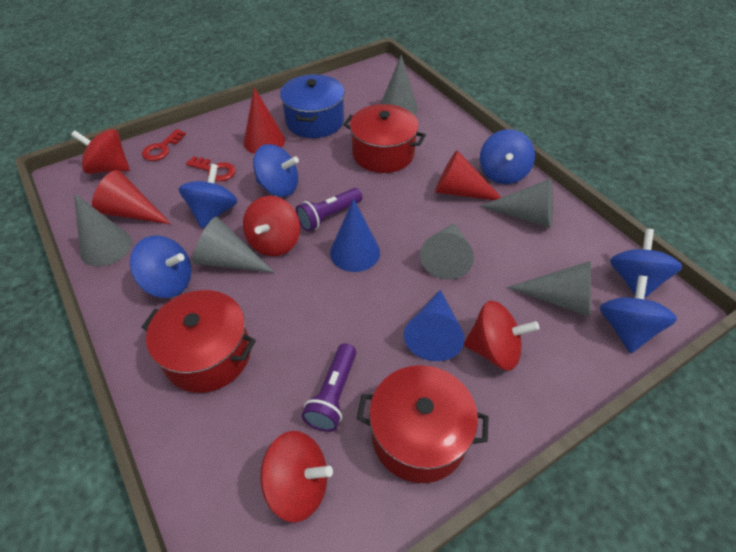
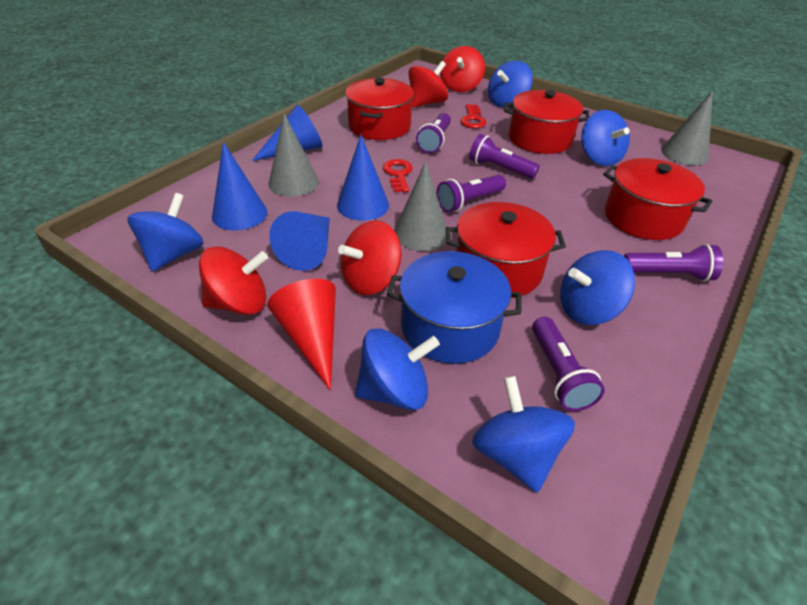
blue cone: 2 -> 4
grey cone: 6 -> 3
purple flashlight: 2 -> 5
red cone: 3 -> 1
red pot: 3 -> 4

